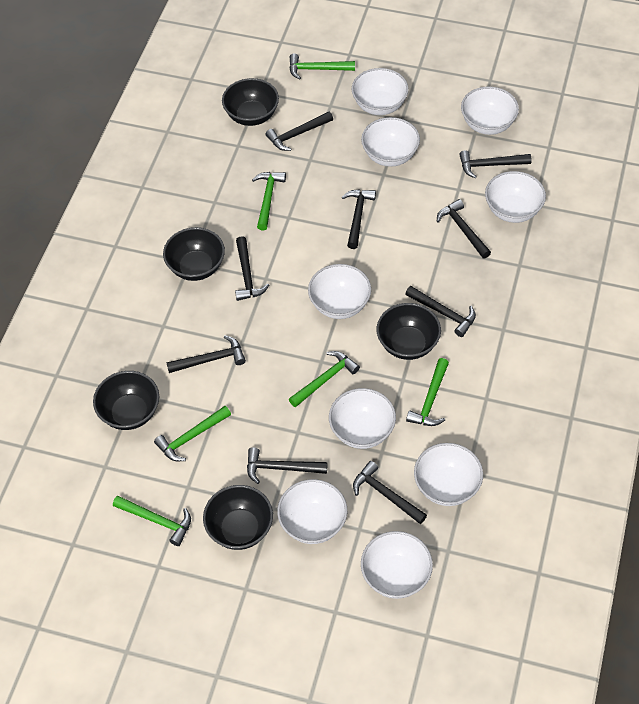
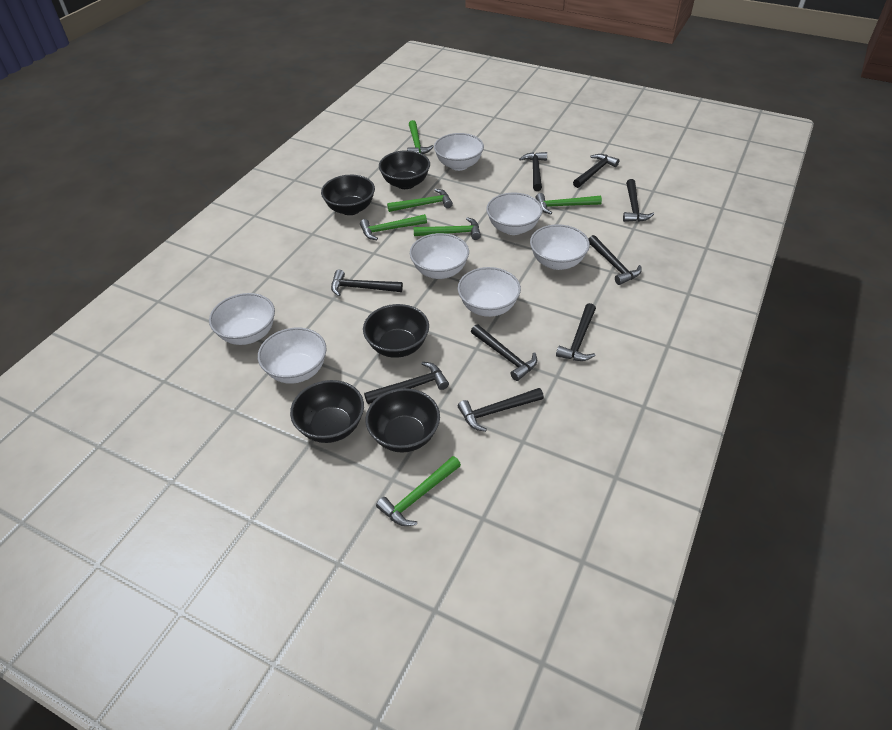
white bowl: 9 -> 7

